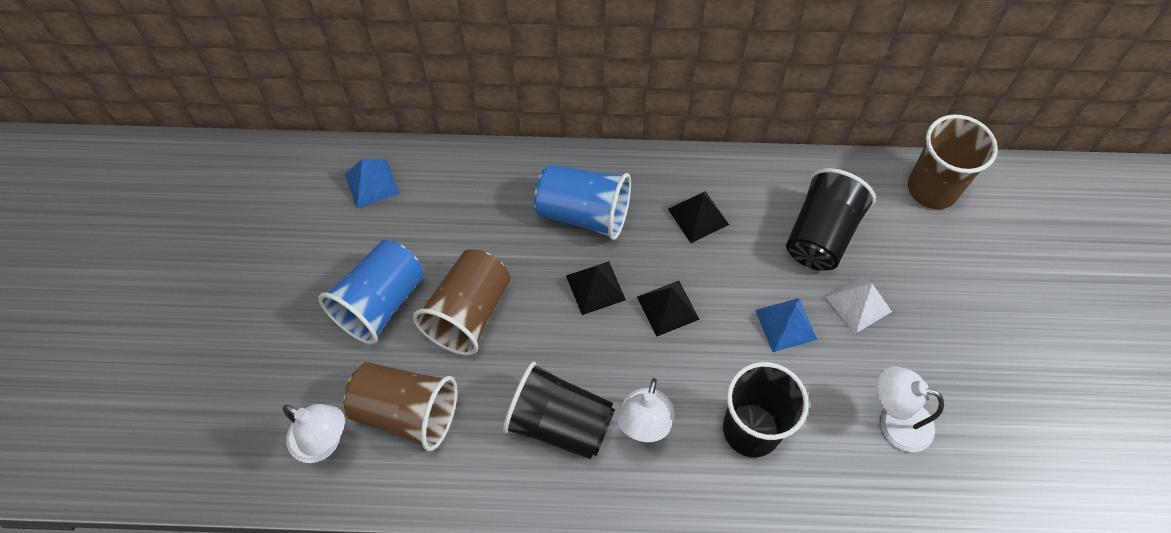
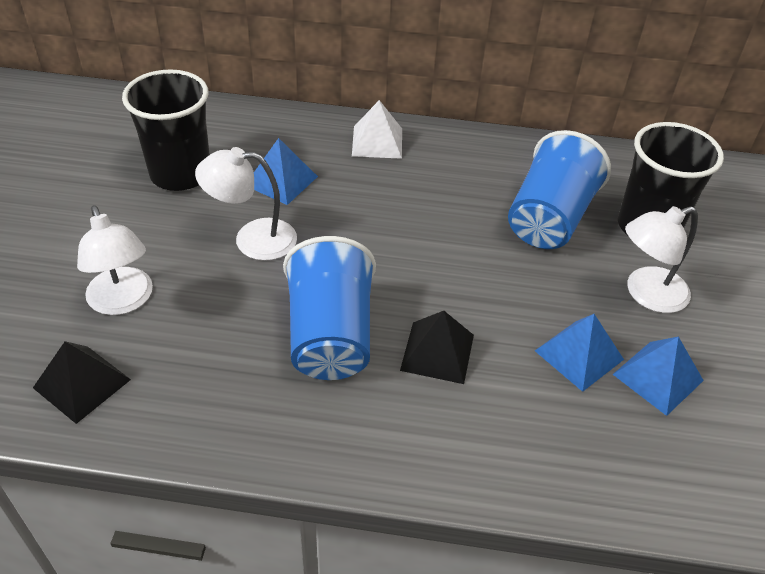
black cup: 3 -> 2
black pyramid: 3 -> 2
blue pyramid: 2 -> 3
brown cup: 3 -> 0

